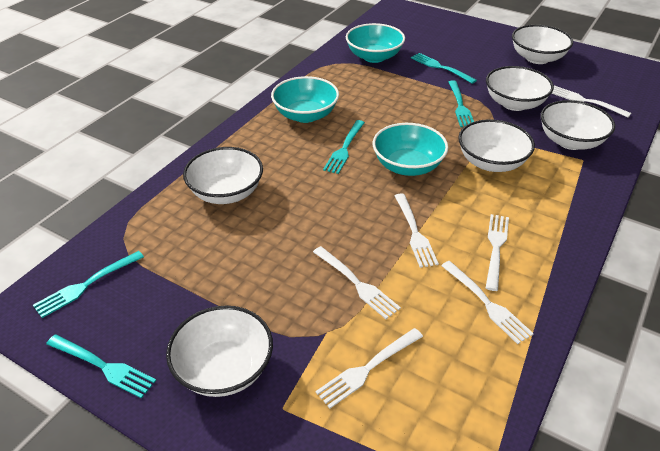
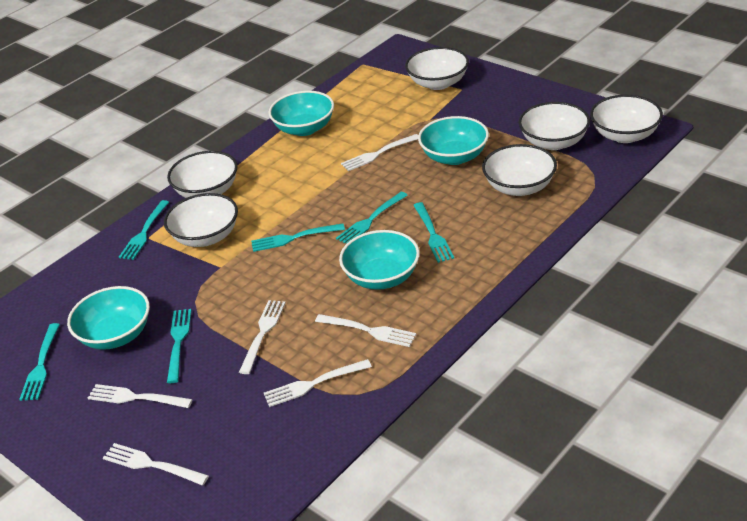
turquoise bowl: 3 -> 4
turquoise fork: 5 -> 6

